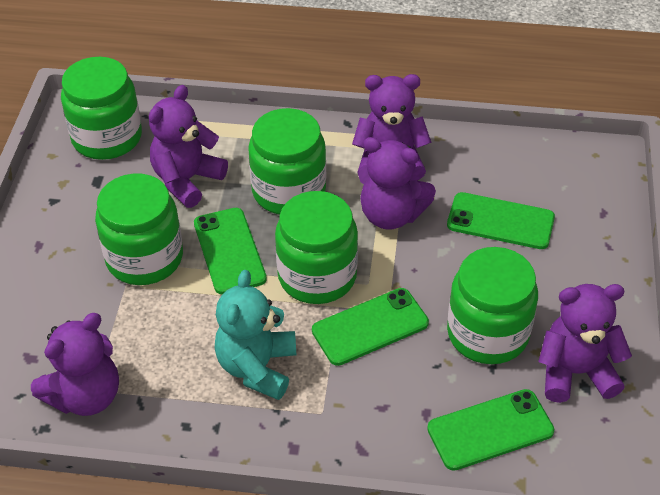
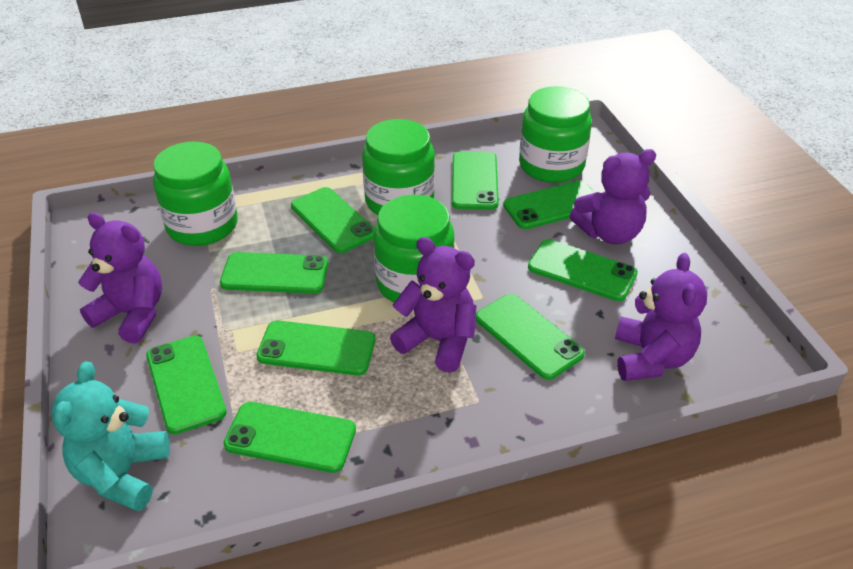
green jar: 5 -> 4
green phone: 4 -> 9
purple teddy bear: 5 -> 4

